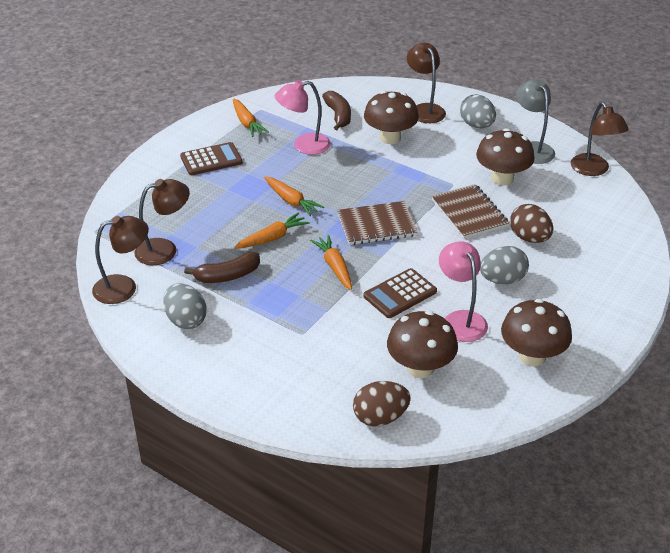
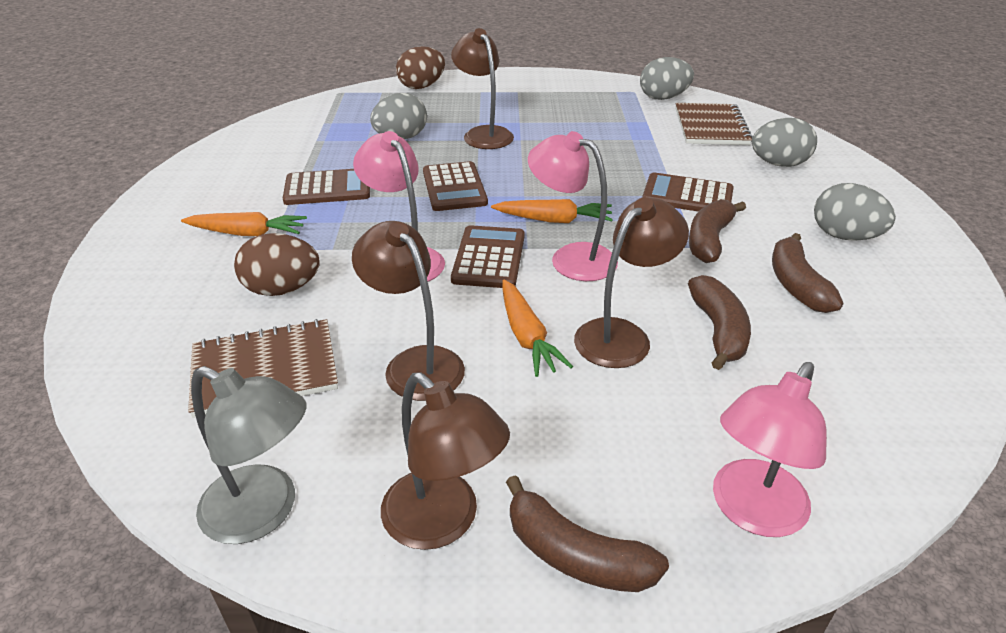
brown banana: 2 -> 4
brown calculator: 2 -> 4
brown mushroom: 4 -> 0
grey egg: 3 -> 4
orange carrot: 4 -> 3
pink lamp: 2 -> 3

